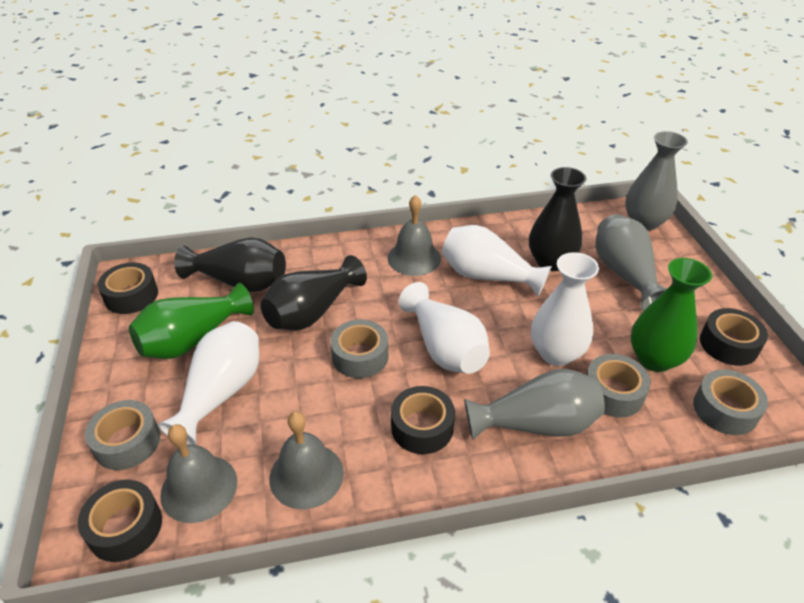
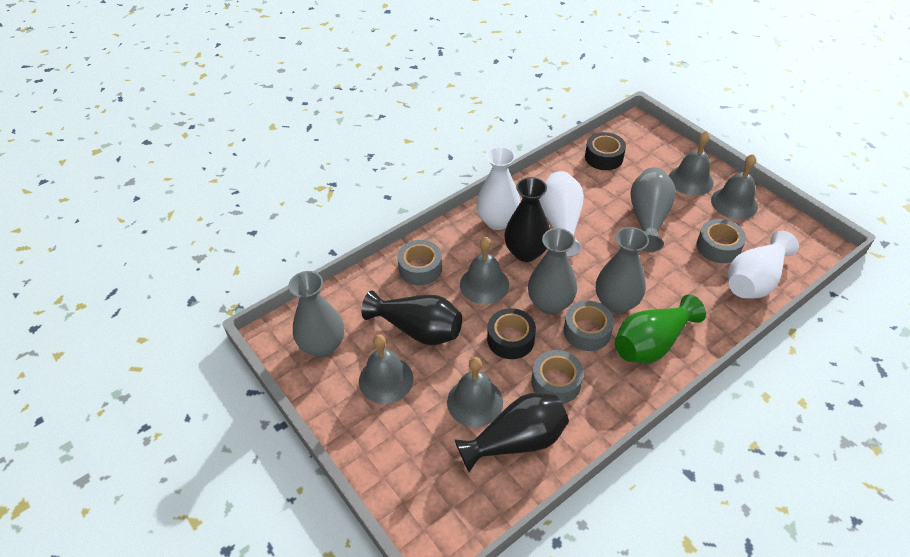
black tape: 4 -> 2
green vase: 2 -> 1
grey bell: 3 -> 5
grey vase: 3 -> 4
white vase: 4 -> 3

